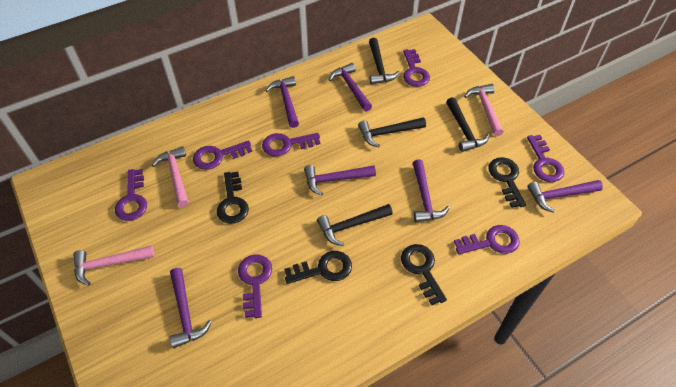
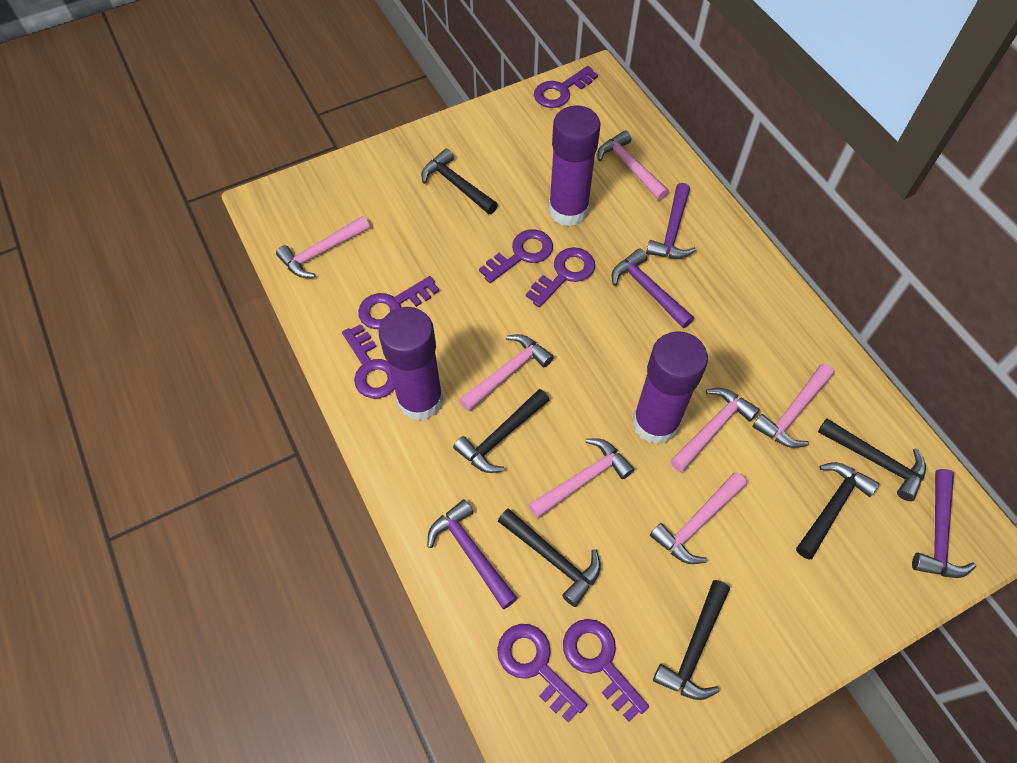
black hammer: 4 -> 6
black key: 4 -> 0
pink hammer: 3 -> 7
purple glue stick: 0 -> 3
purple hammer: 6 -> 4

